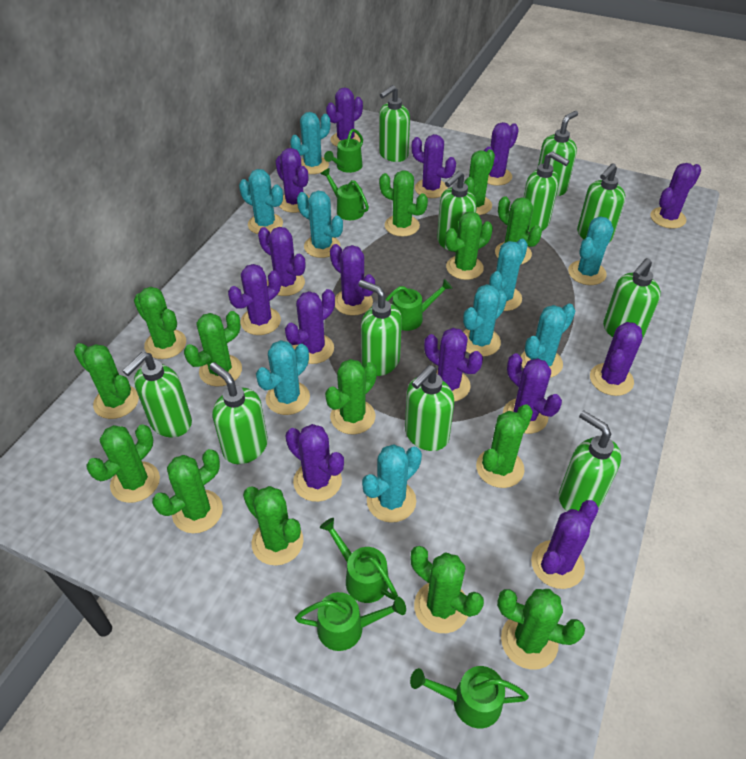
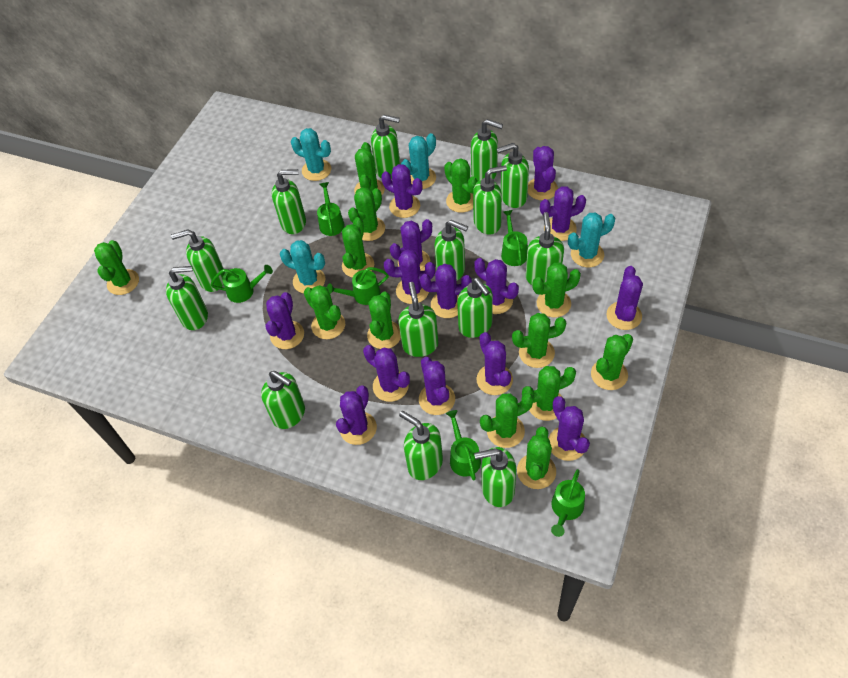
green cactus: 14 -> 13
green soap dispenser: 11 -> 14
turquoise cactus: 9 -> 4

